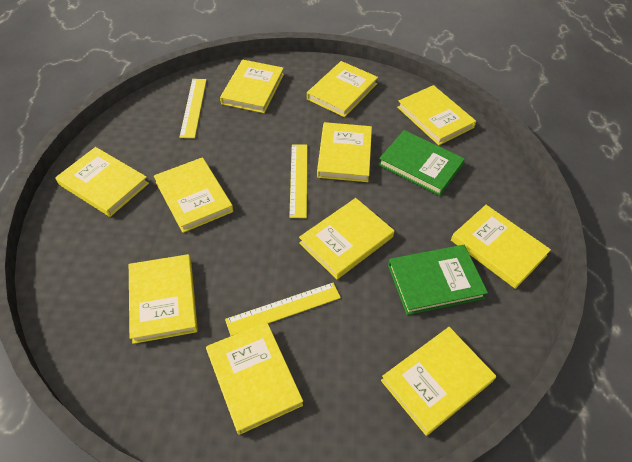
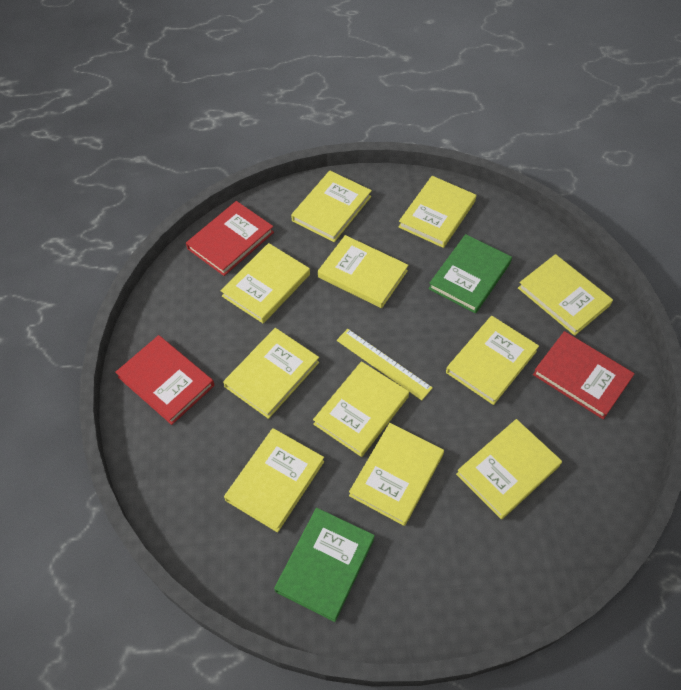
red book: 0 -> 3
yellow ruler: 3 -> 1

